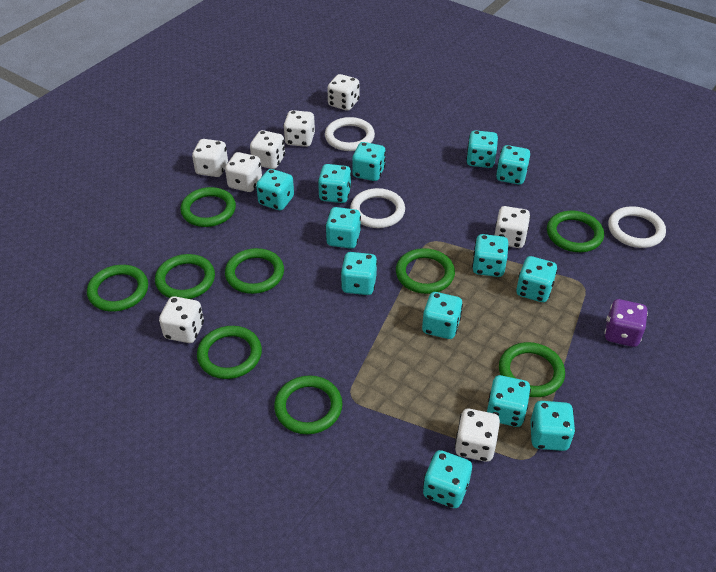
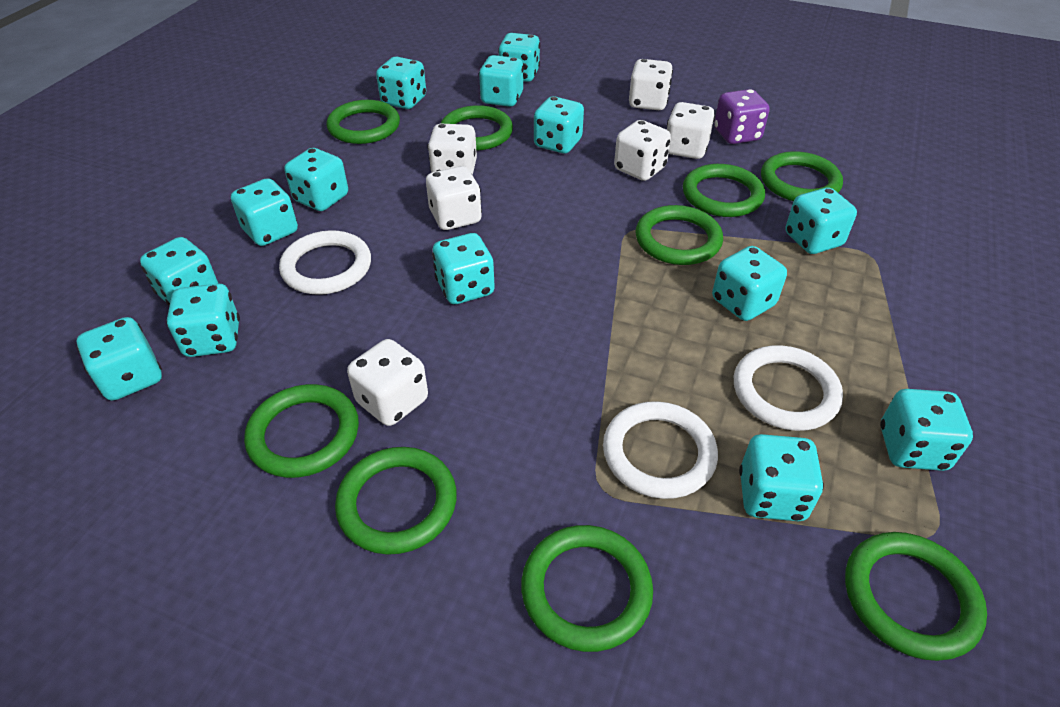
turquoise dice: 13 -> 14
white dice: 8 -> 6

